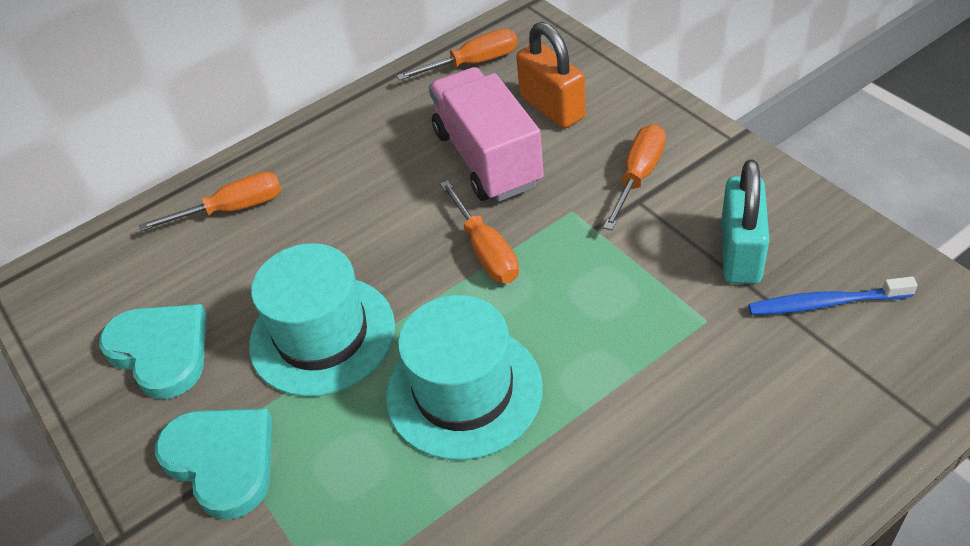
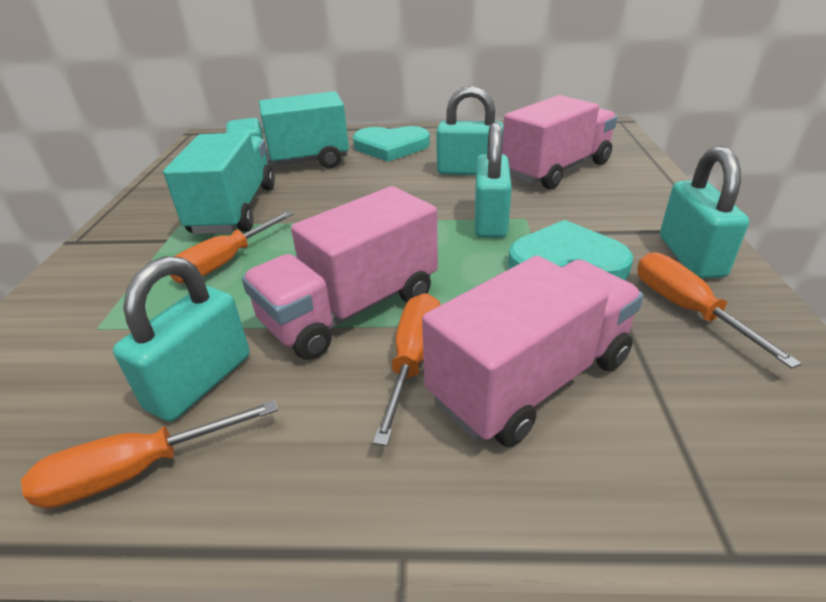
blue toothbrush: 1 -> 0
orange padlock: 1 -> 0
pink truck: 1 -> 3
turquoise hat: 2 -> 0
turquoise padlock: 1 -> 4
turquoise truck: 0 -> 2

